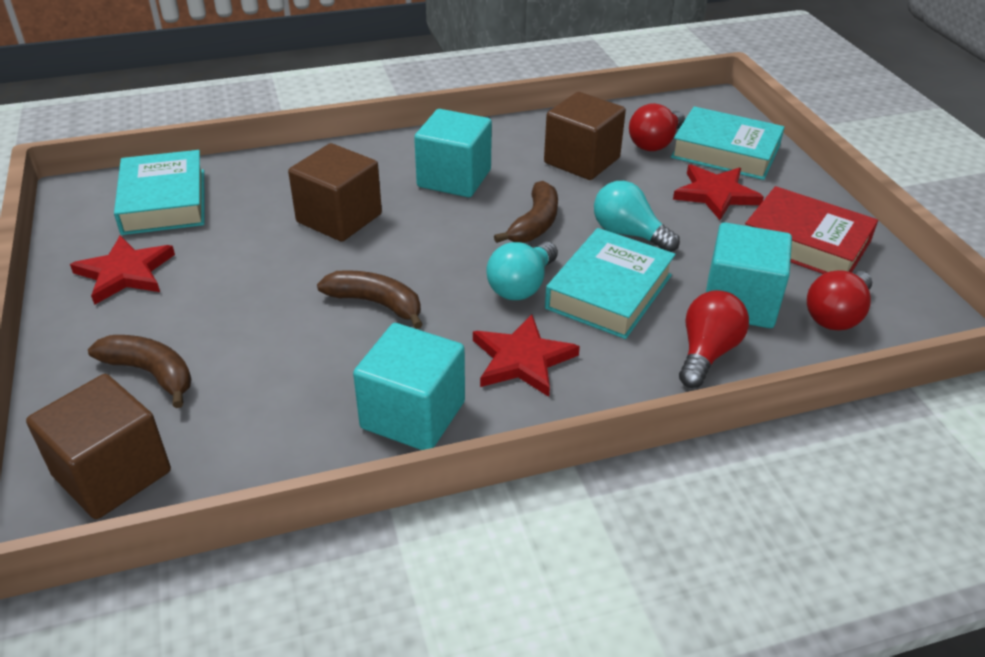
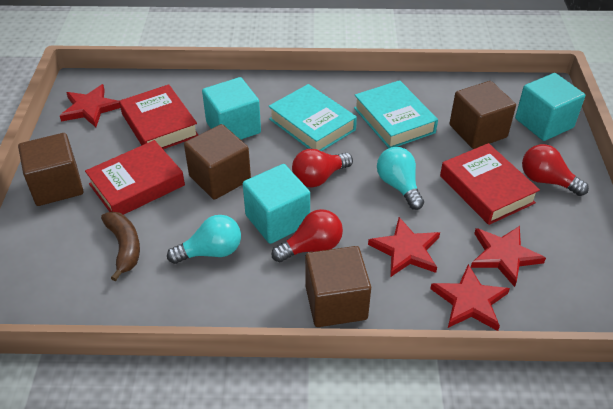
brown banana: 3 -> 1
brown cube: 3 -> 4
red book: 1 -> 3
red star: 3 -> 4
turquoise book: 3 -> 2

